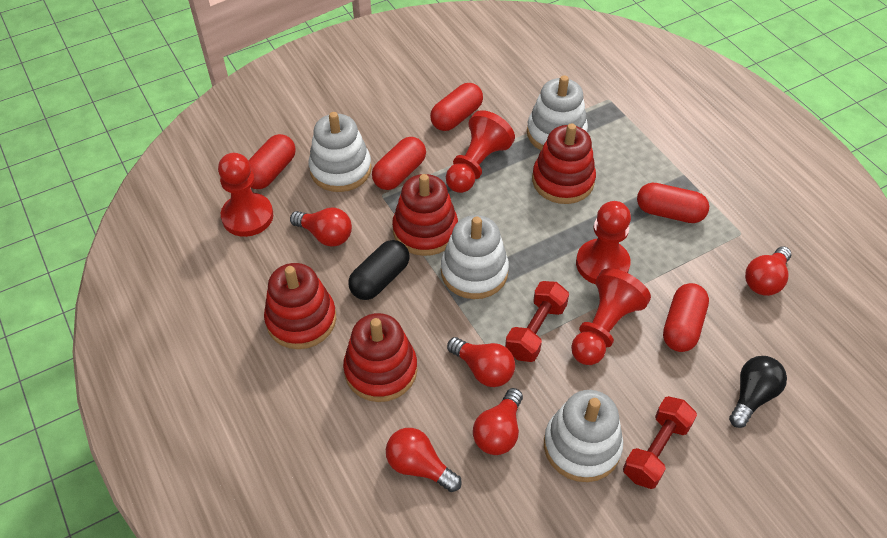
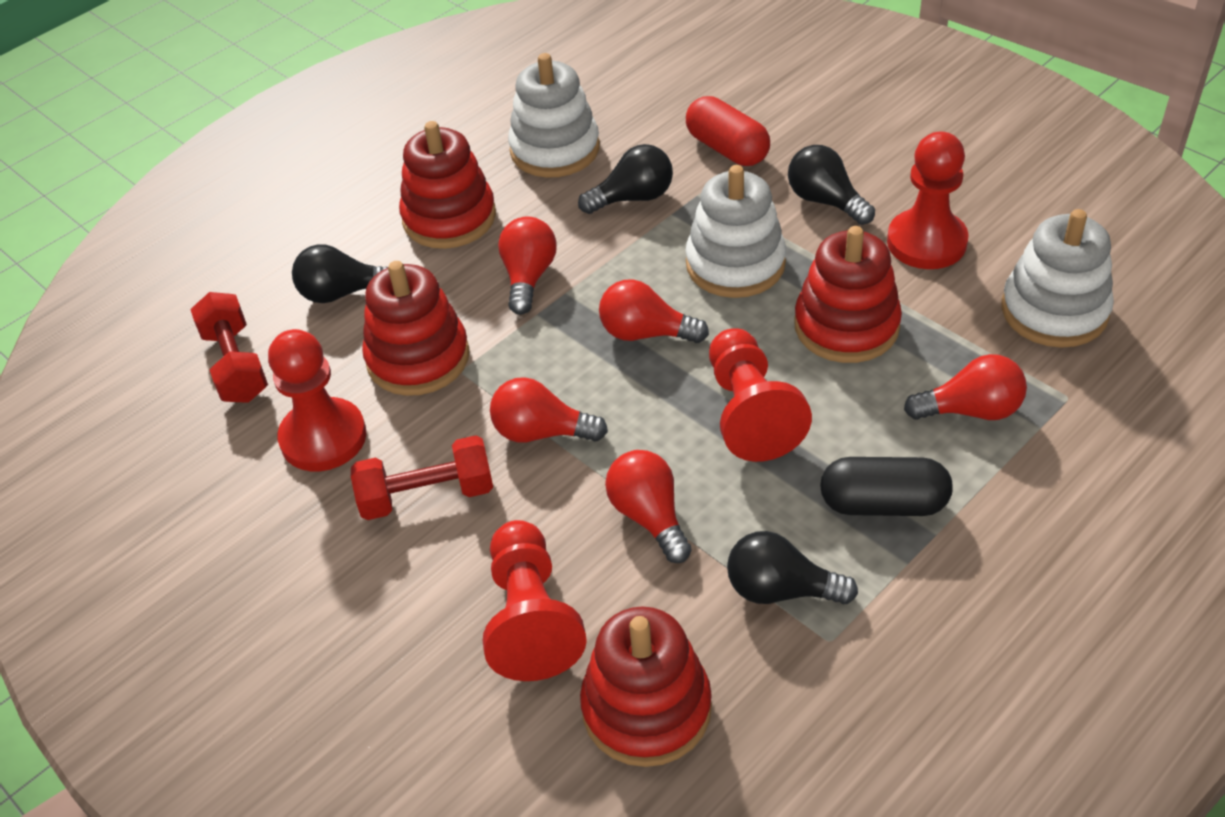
black light bulb: 1 -> 4
red capsule: 5 -> 1
white stacking toy: 4 -> 3

